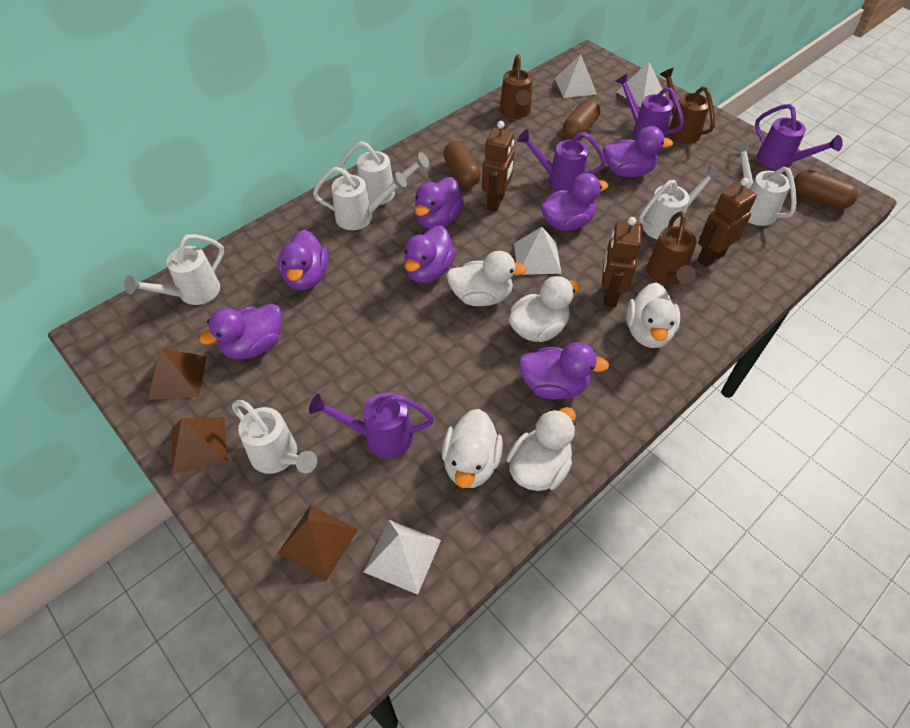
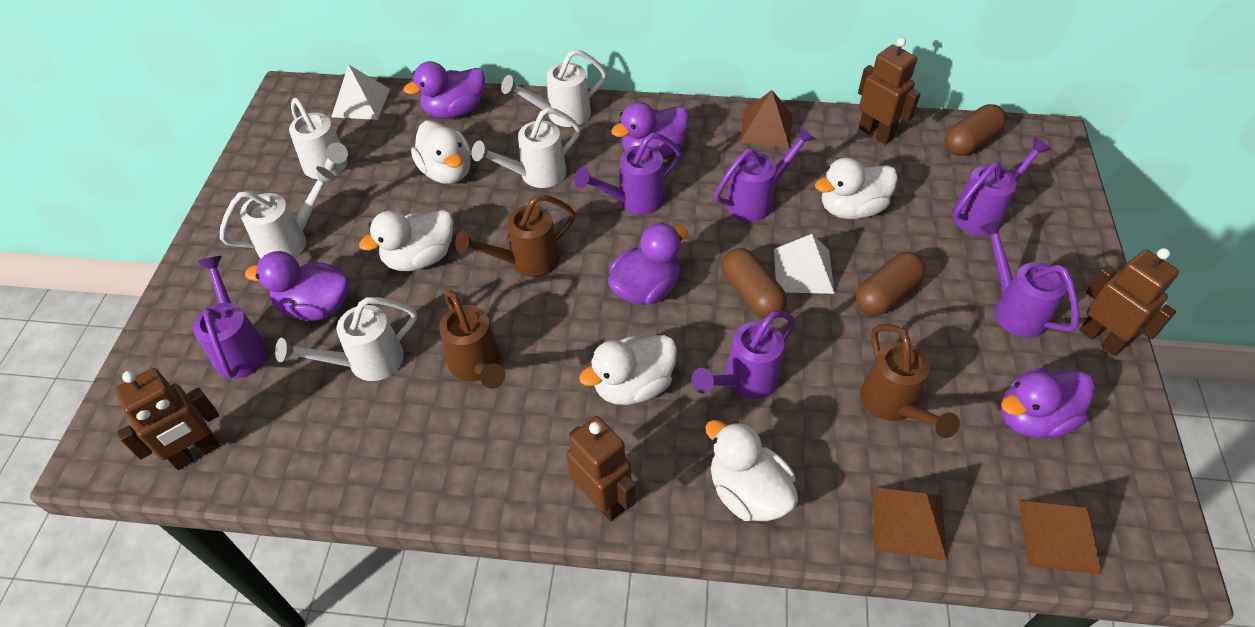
brown robot: 3 -> 4
purple duck: 7 -> 5
purple watering can: 4 -> 6
white pyramid: 4 -> 2
white watering can: 6 -> 5

